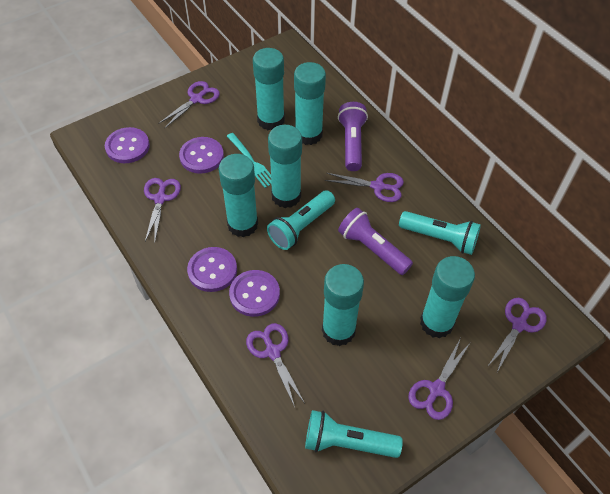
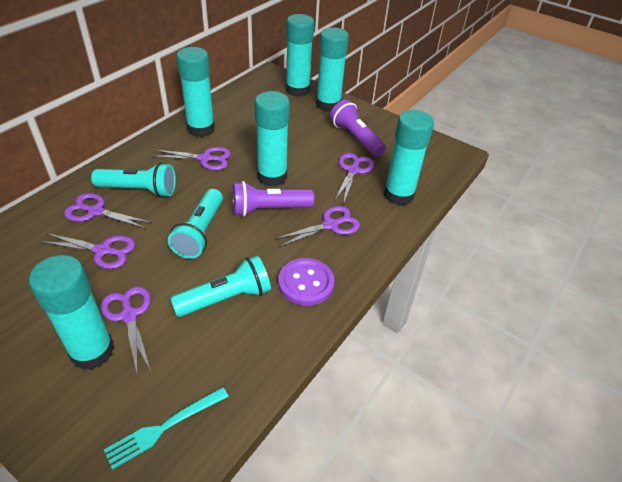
purple button: 4 -> 1

